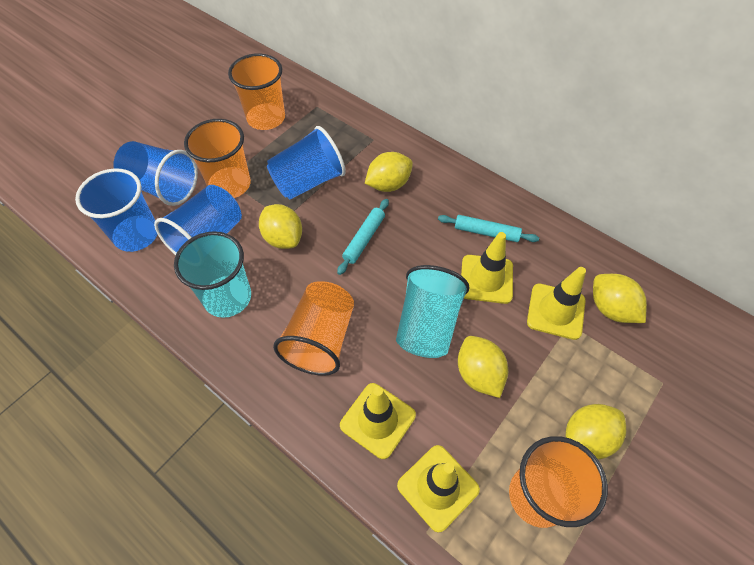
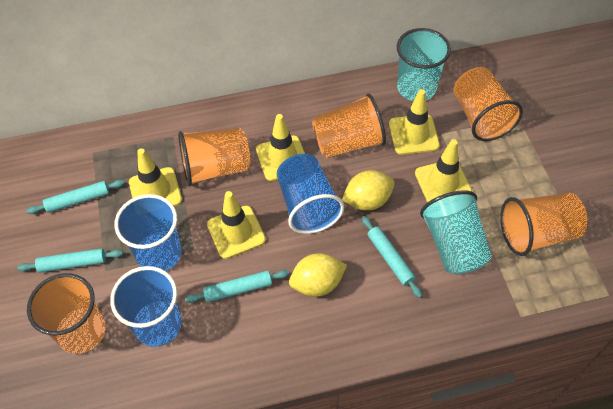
blue cup: 4 -> 3
orange cup: 4 -> 5
turquoise rolling pin: 2 -> 4
yellow lemon: 5 -> 2
yellow traffic cone: 4 -> 5

